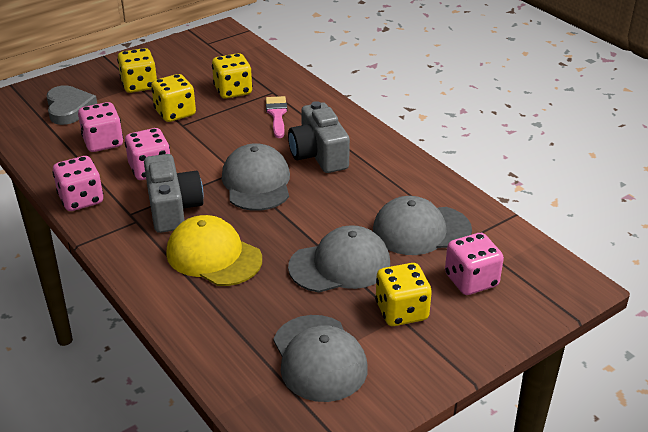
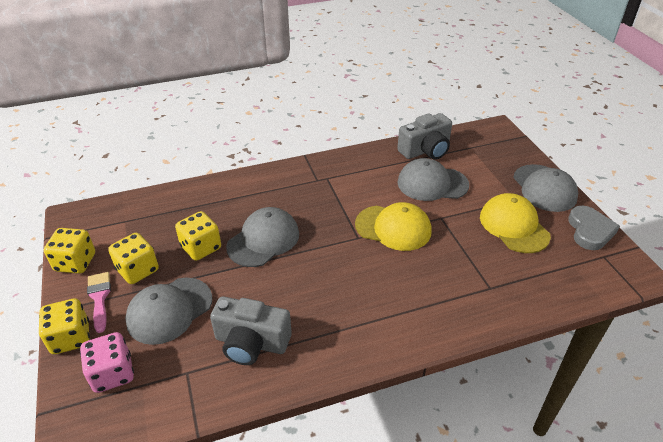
pink dice: 4 -> 1
yellow cap: 1 -> 2

